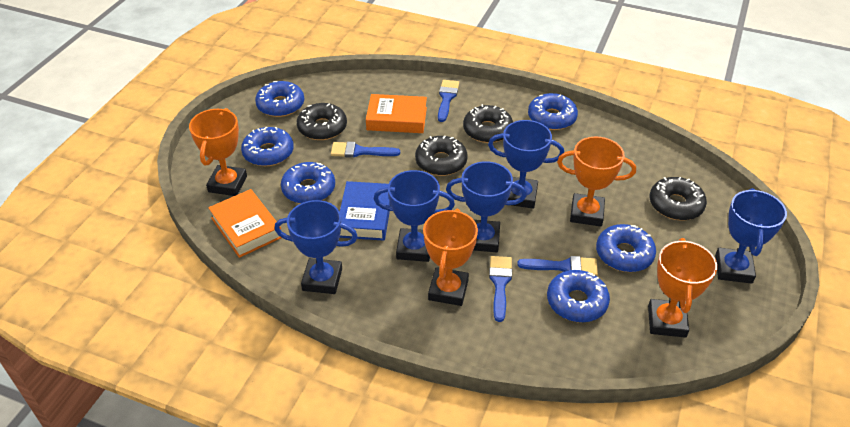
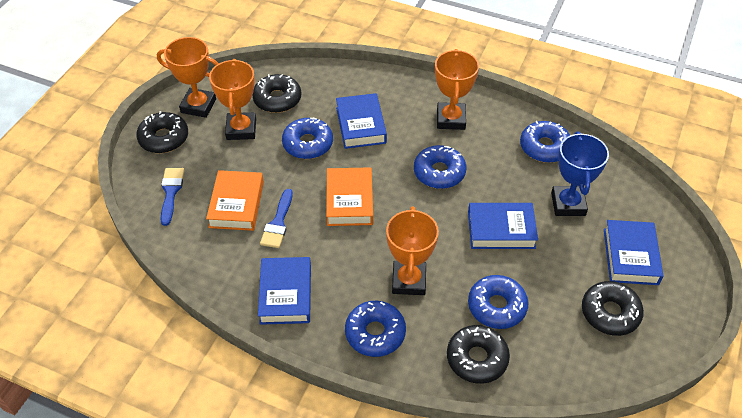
blue book: 1 -> 4
blue brush: 4 -> 2
blue donut: 6 -> 5
blue trophy: 5 -> 1

